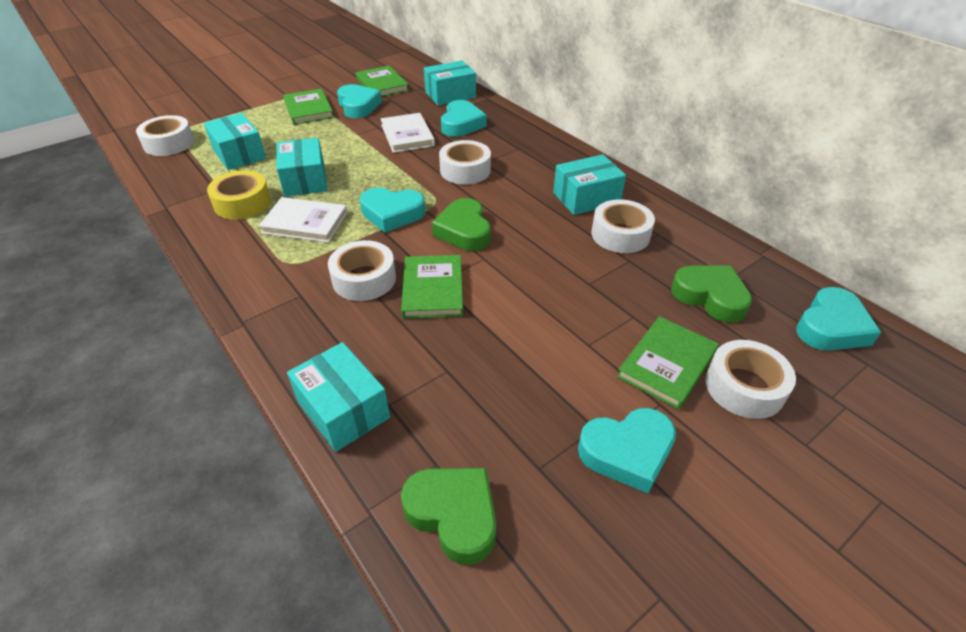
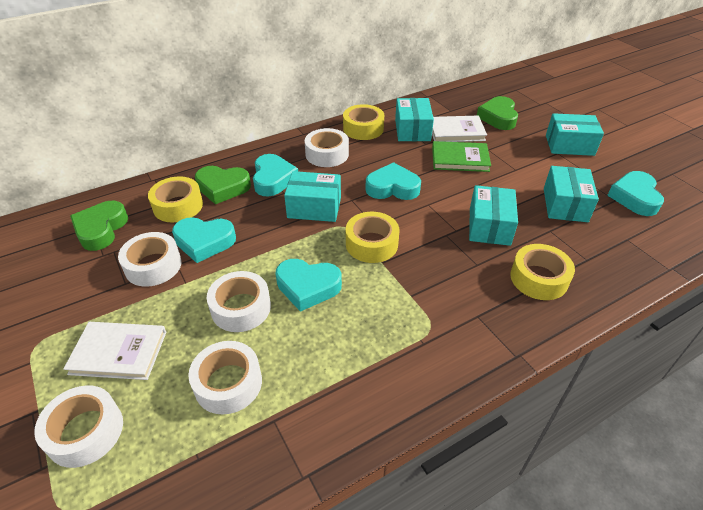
green book: 4 -> 1
yellow tape: 1 -> 4

